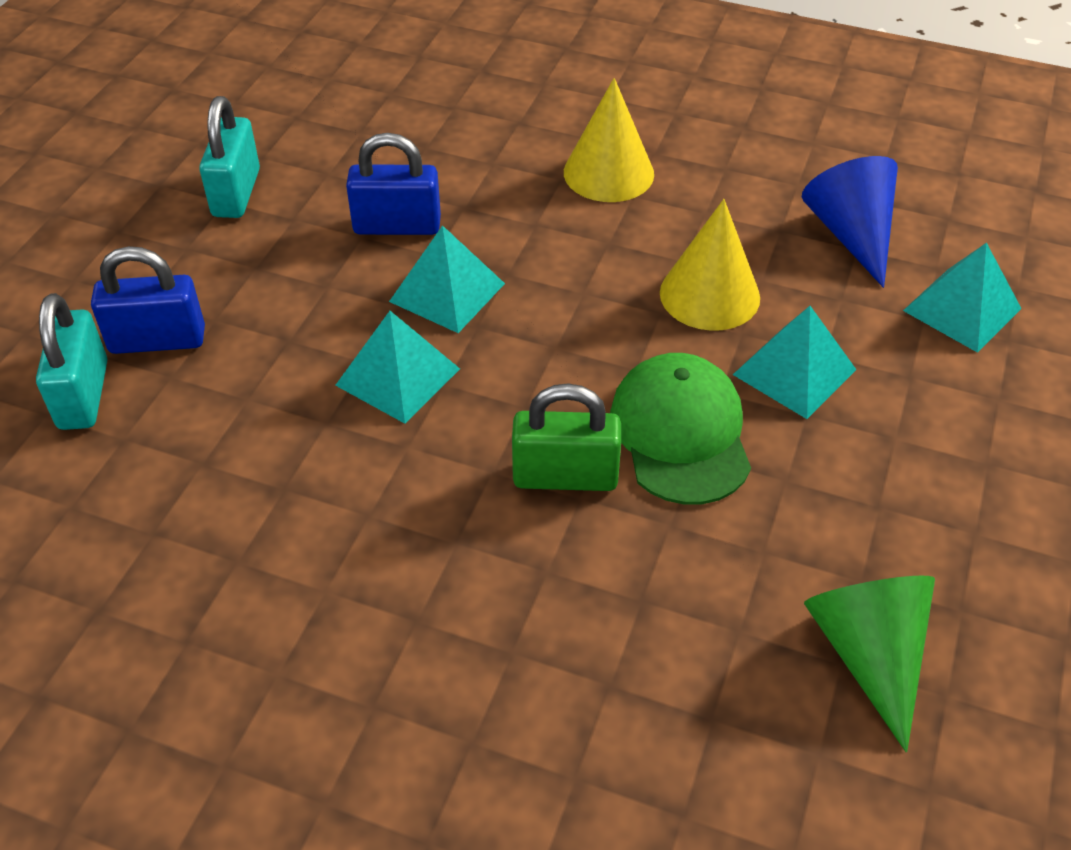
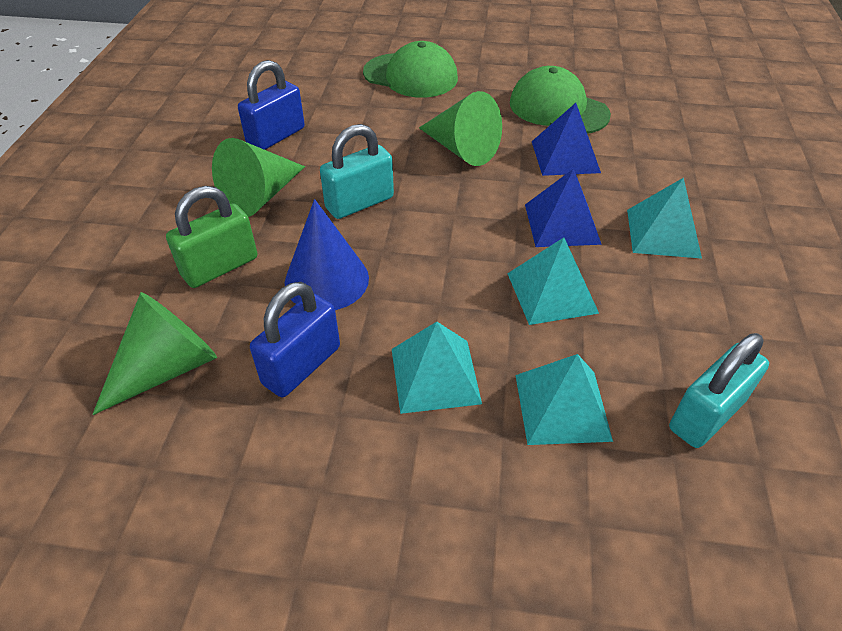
blue pyramid: 0 -> 2
green cap: 1 -> 2
green cone: 1 -> 3
yellow cone: 2 -> 0

